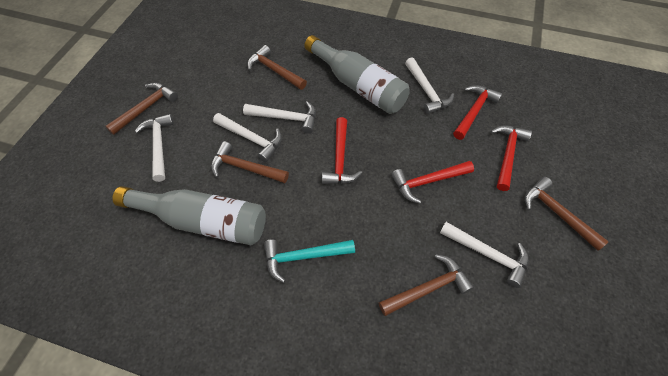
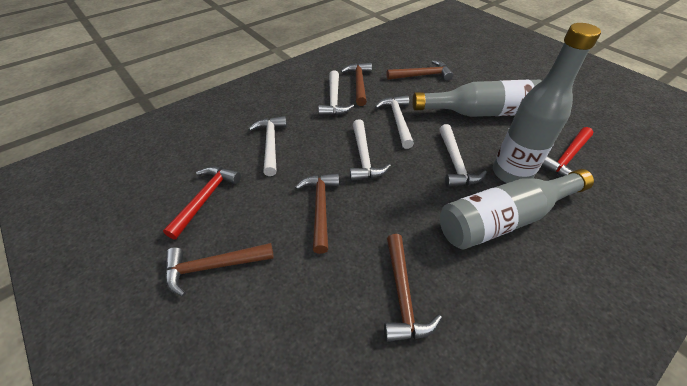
grey bottle: 2 -> 3
red hammer: 4 -> 2
turquoise hammer: 1 -> 0

